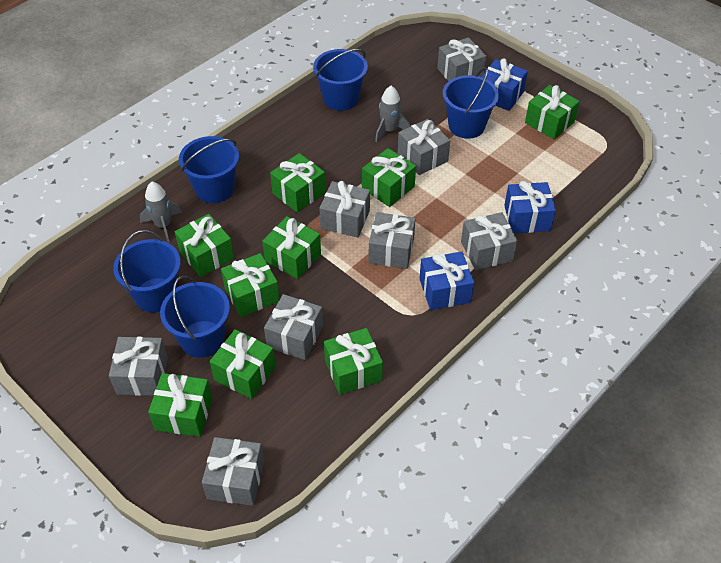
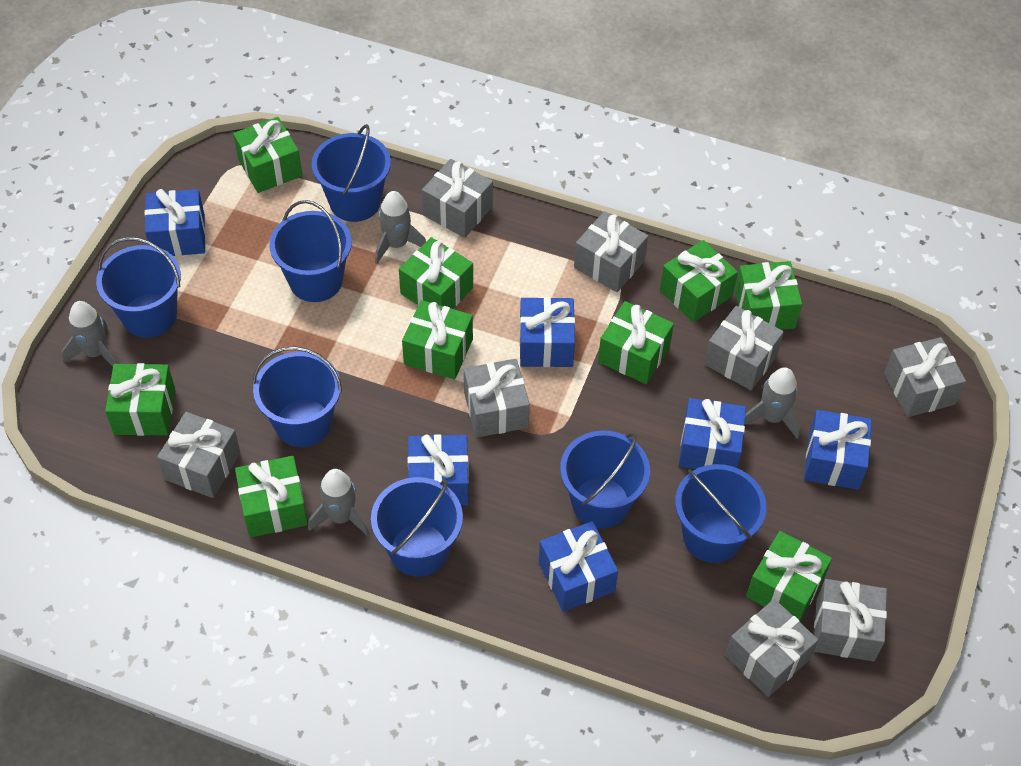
blue bucket: 5 -> 7
blue gift: 3 -> 6
grey rocket: 2 -> 4

